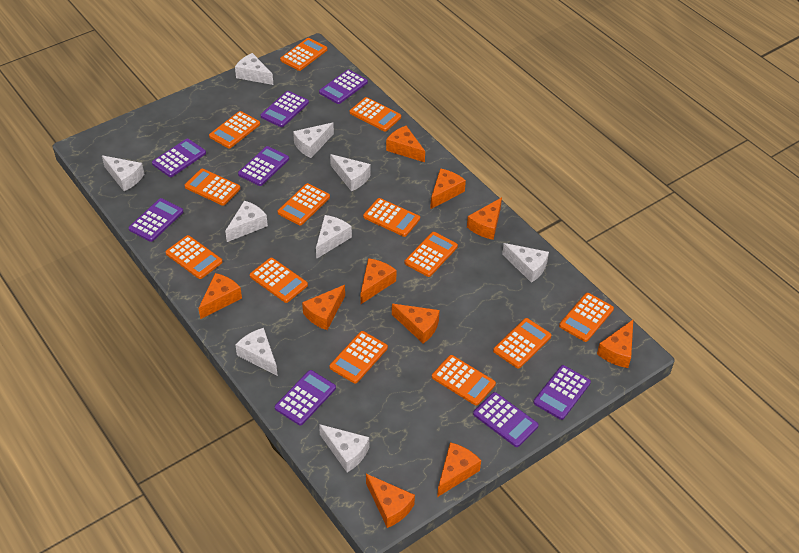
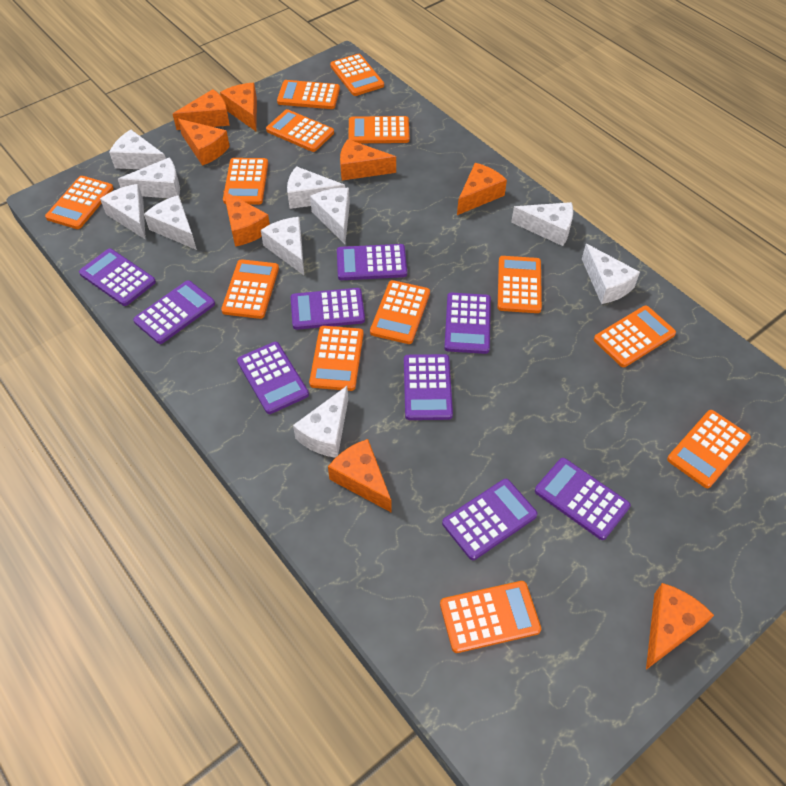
orange cheese: 10 -> 8
purple calculator: 8 -> 9
white cheese: 9 -> 10

